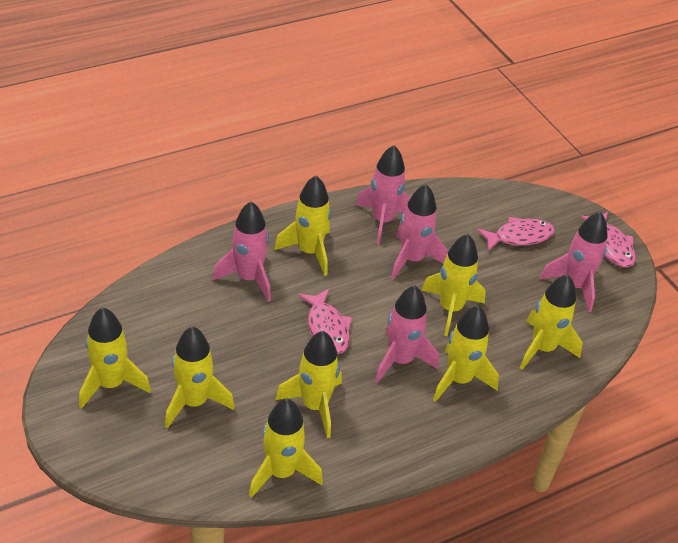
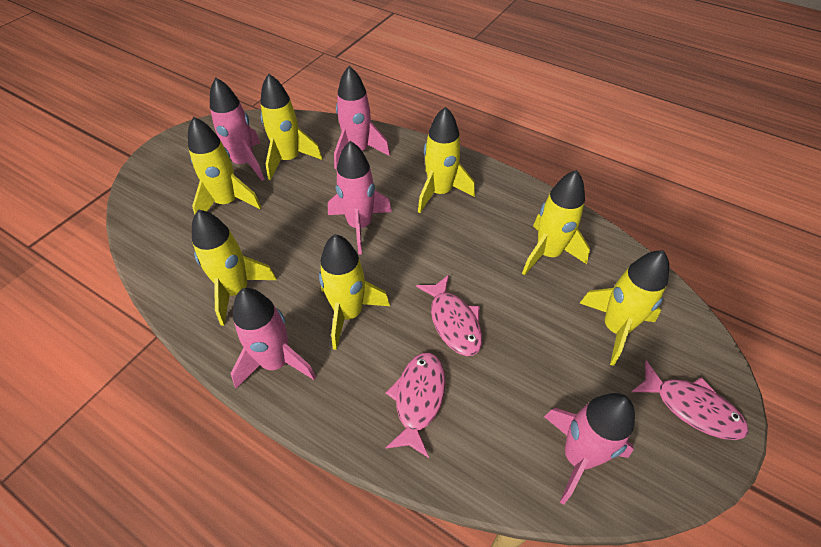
yellow rocket: 8 -> 7

